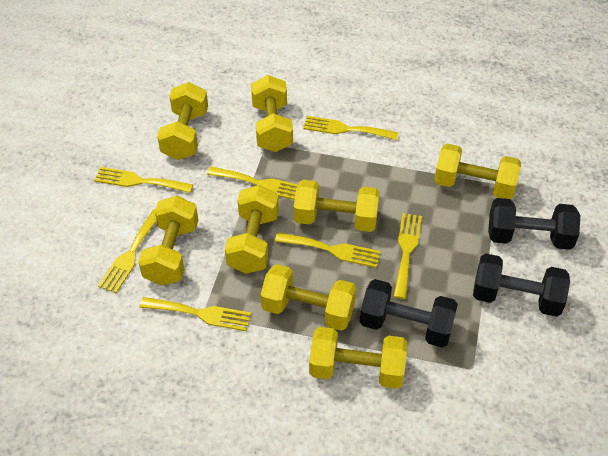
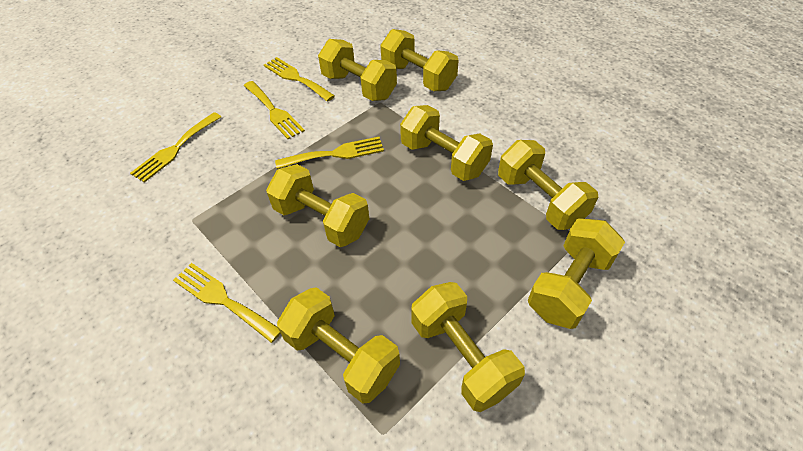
black dumbbell: 3 -> 0
yellow fork: 7 -> 5

